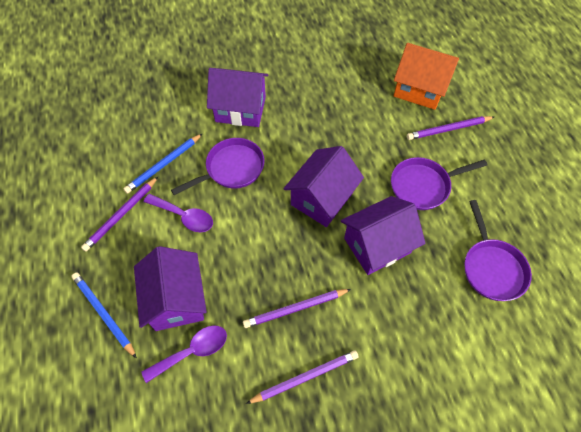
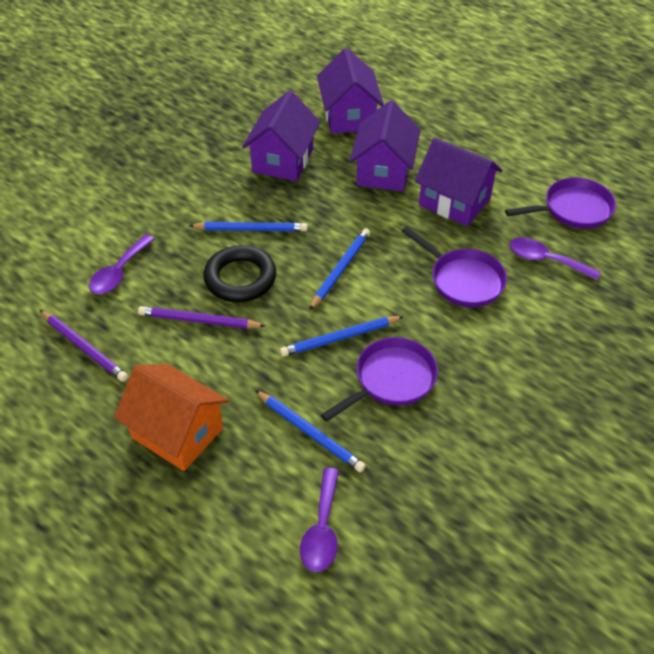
black ring: 0 -> 1
blue pencil: 2 -> 4
purple pencil: 4 -> 2
purple spoon: 2 -> 3

